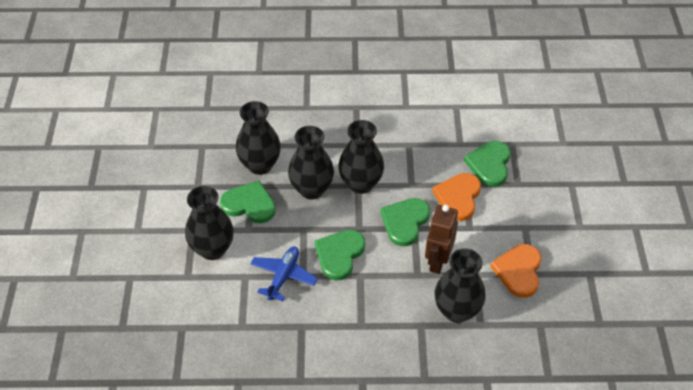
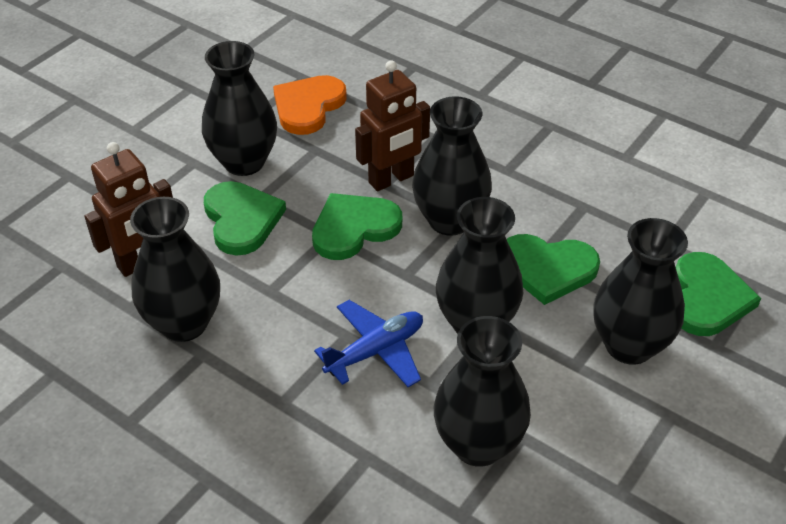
black vase: 5 -> 6
brown robot: 1 -> 2
orange heart: 2 -> 1

